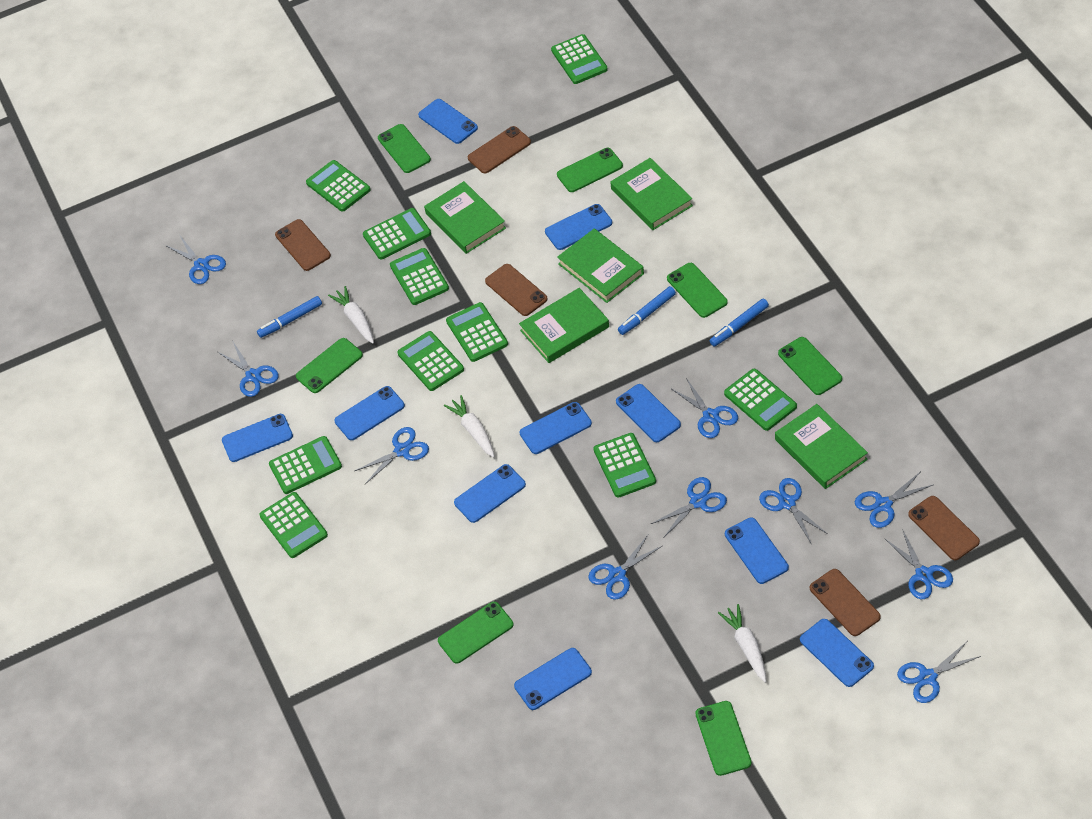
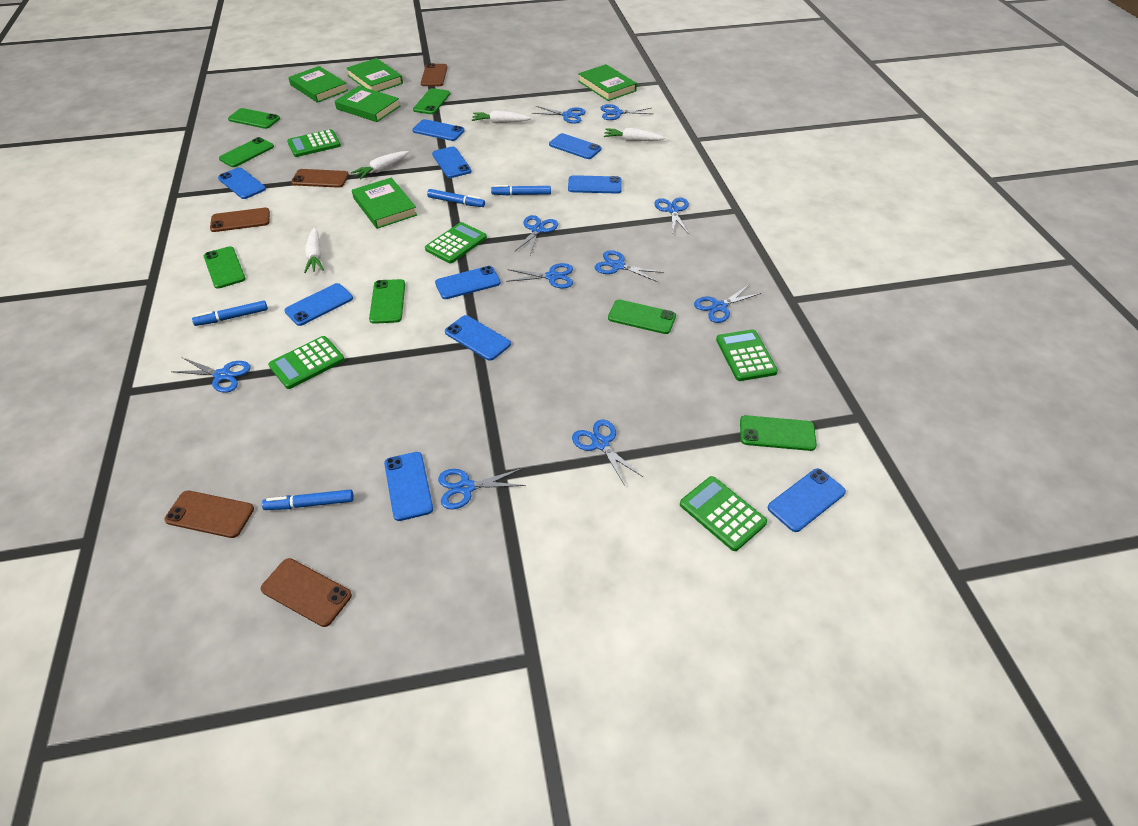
blue marker: 3 -> 4
green calculator: 10 -> 5
white carrot: 3 -> 4

